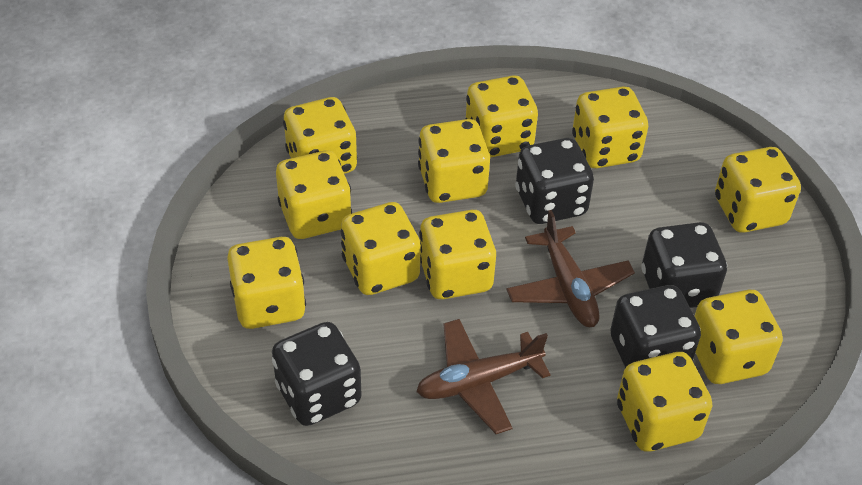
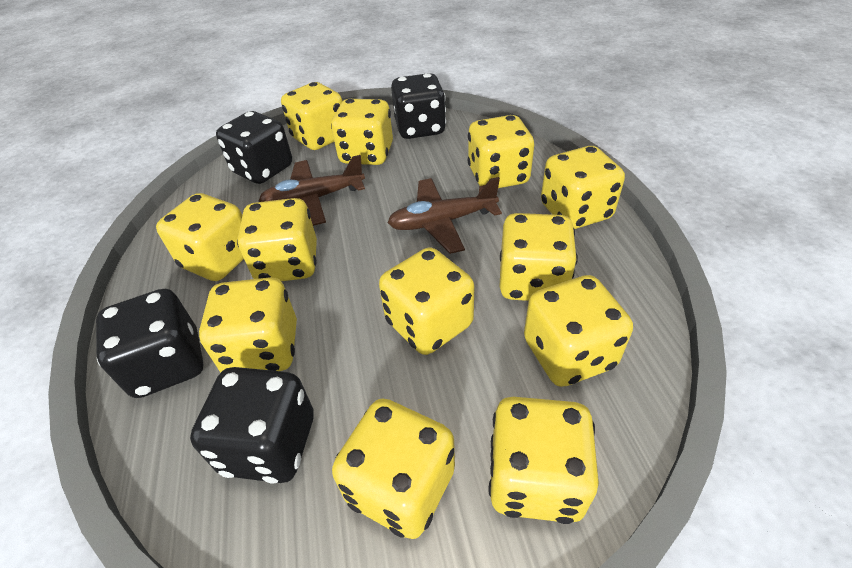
yellow dice: 11 -> 12

